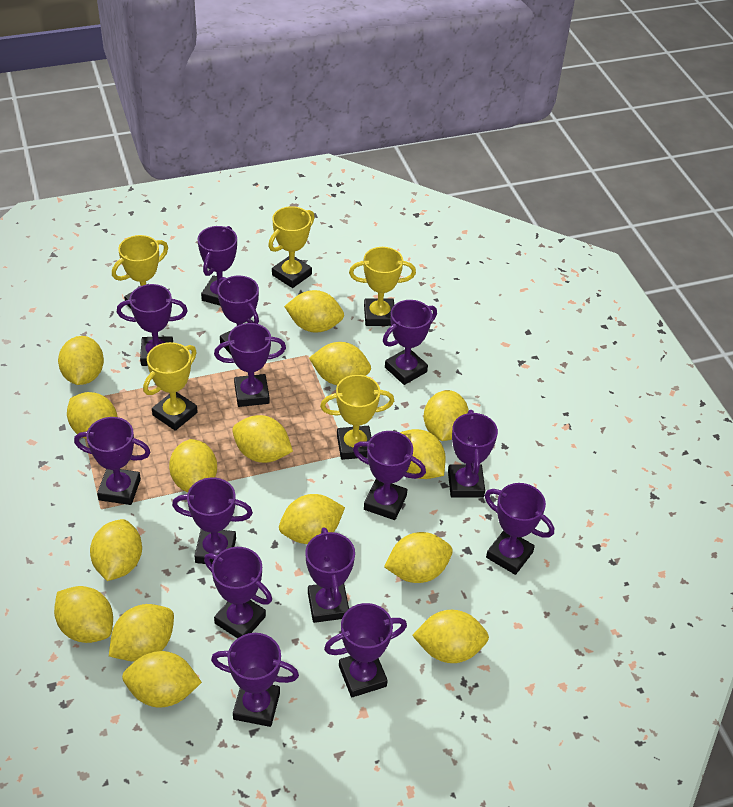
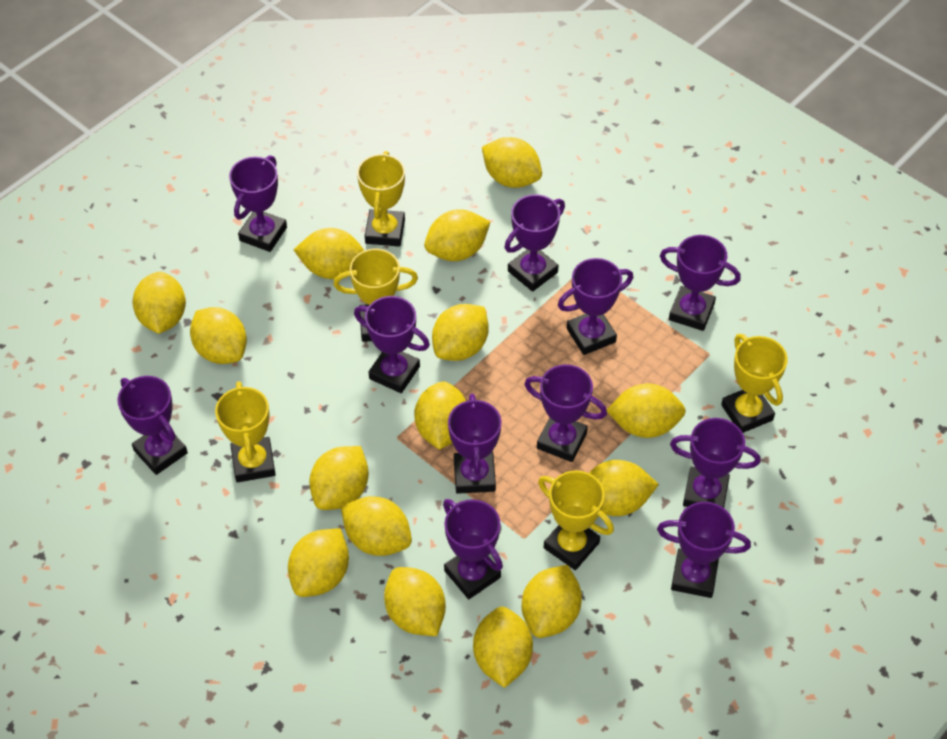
purple trophy: 14 -> 11

